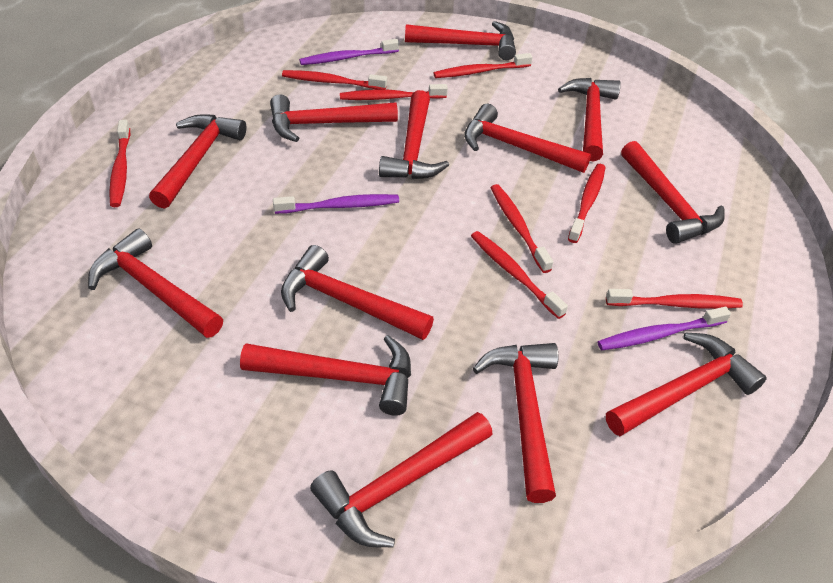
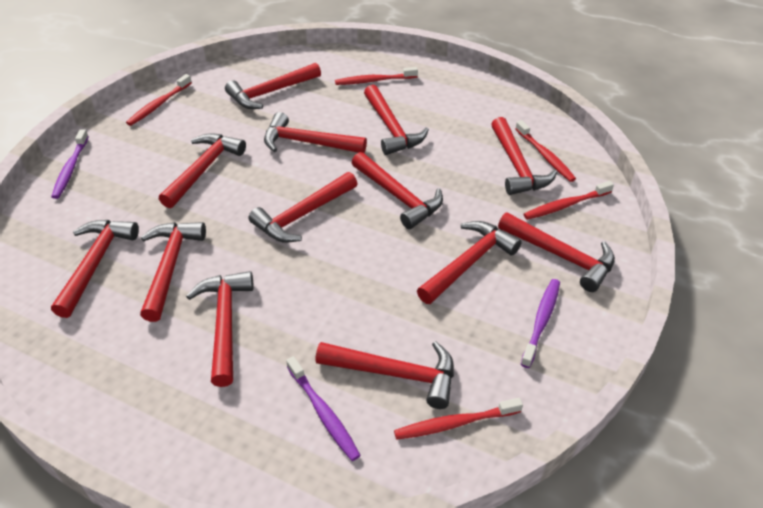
red toothbrush: 8 -> 5

